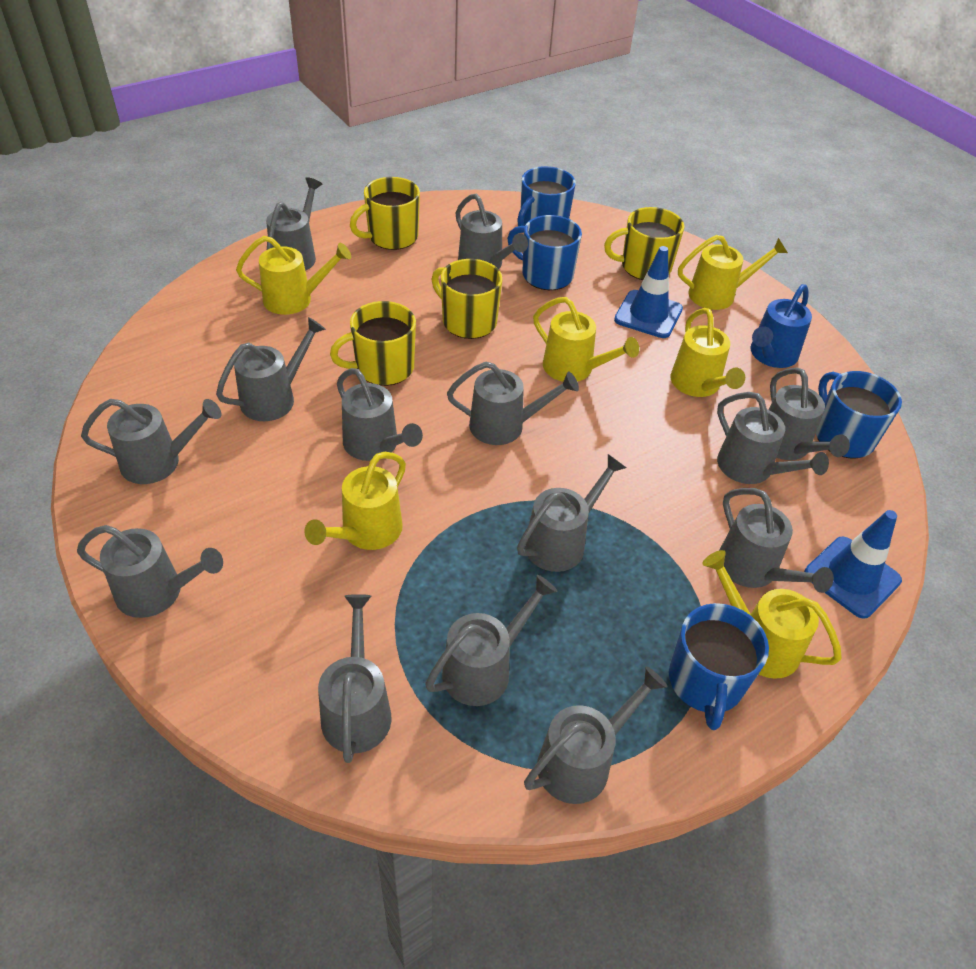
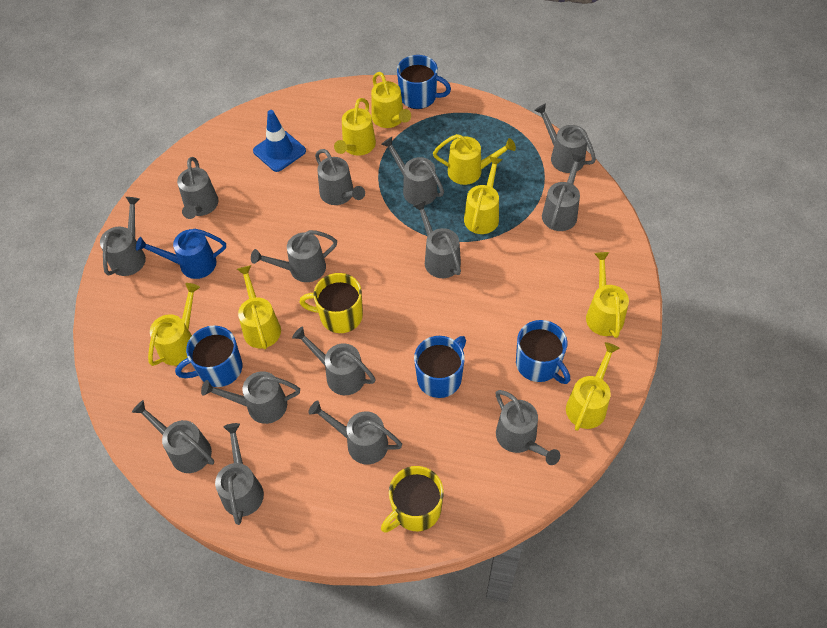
blue traffic cone: 2 -> 1
yellow mug: 4 -> 2
yellow watering can: 6 -> 8

